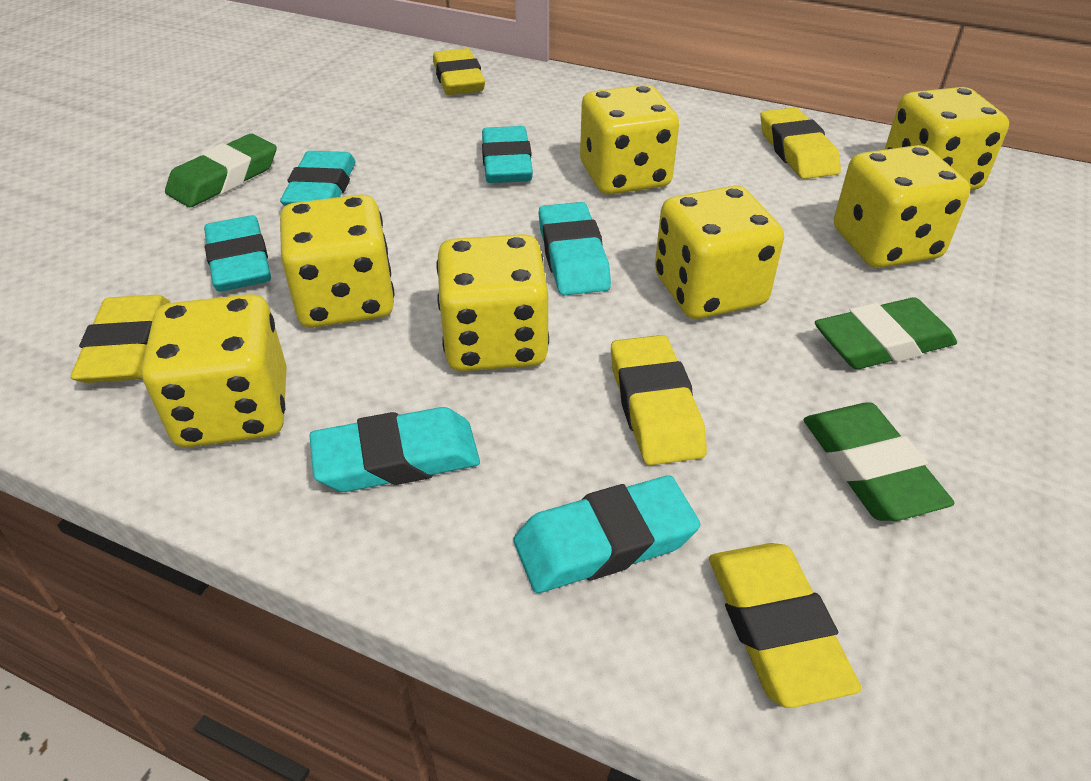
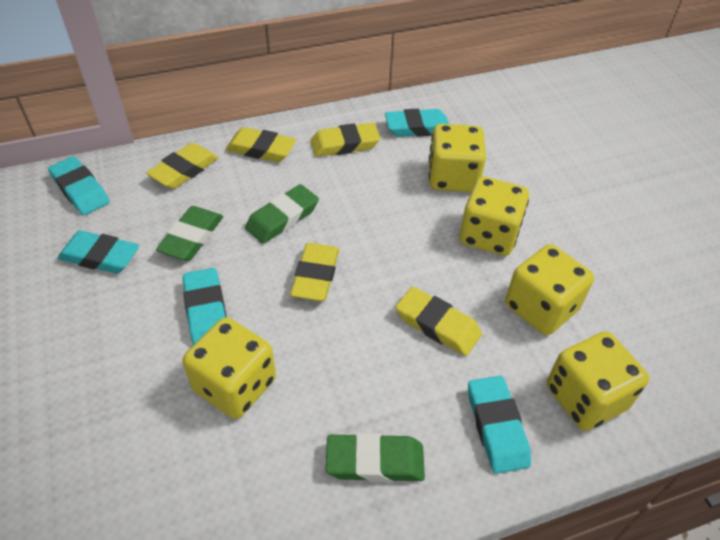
turquoise eraser: 6 -> 5
yellow dice: 7 -> 5

